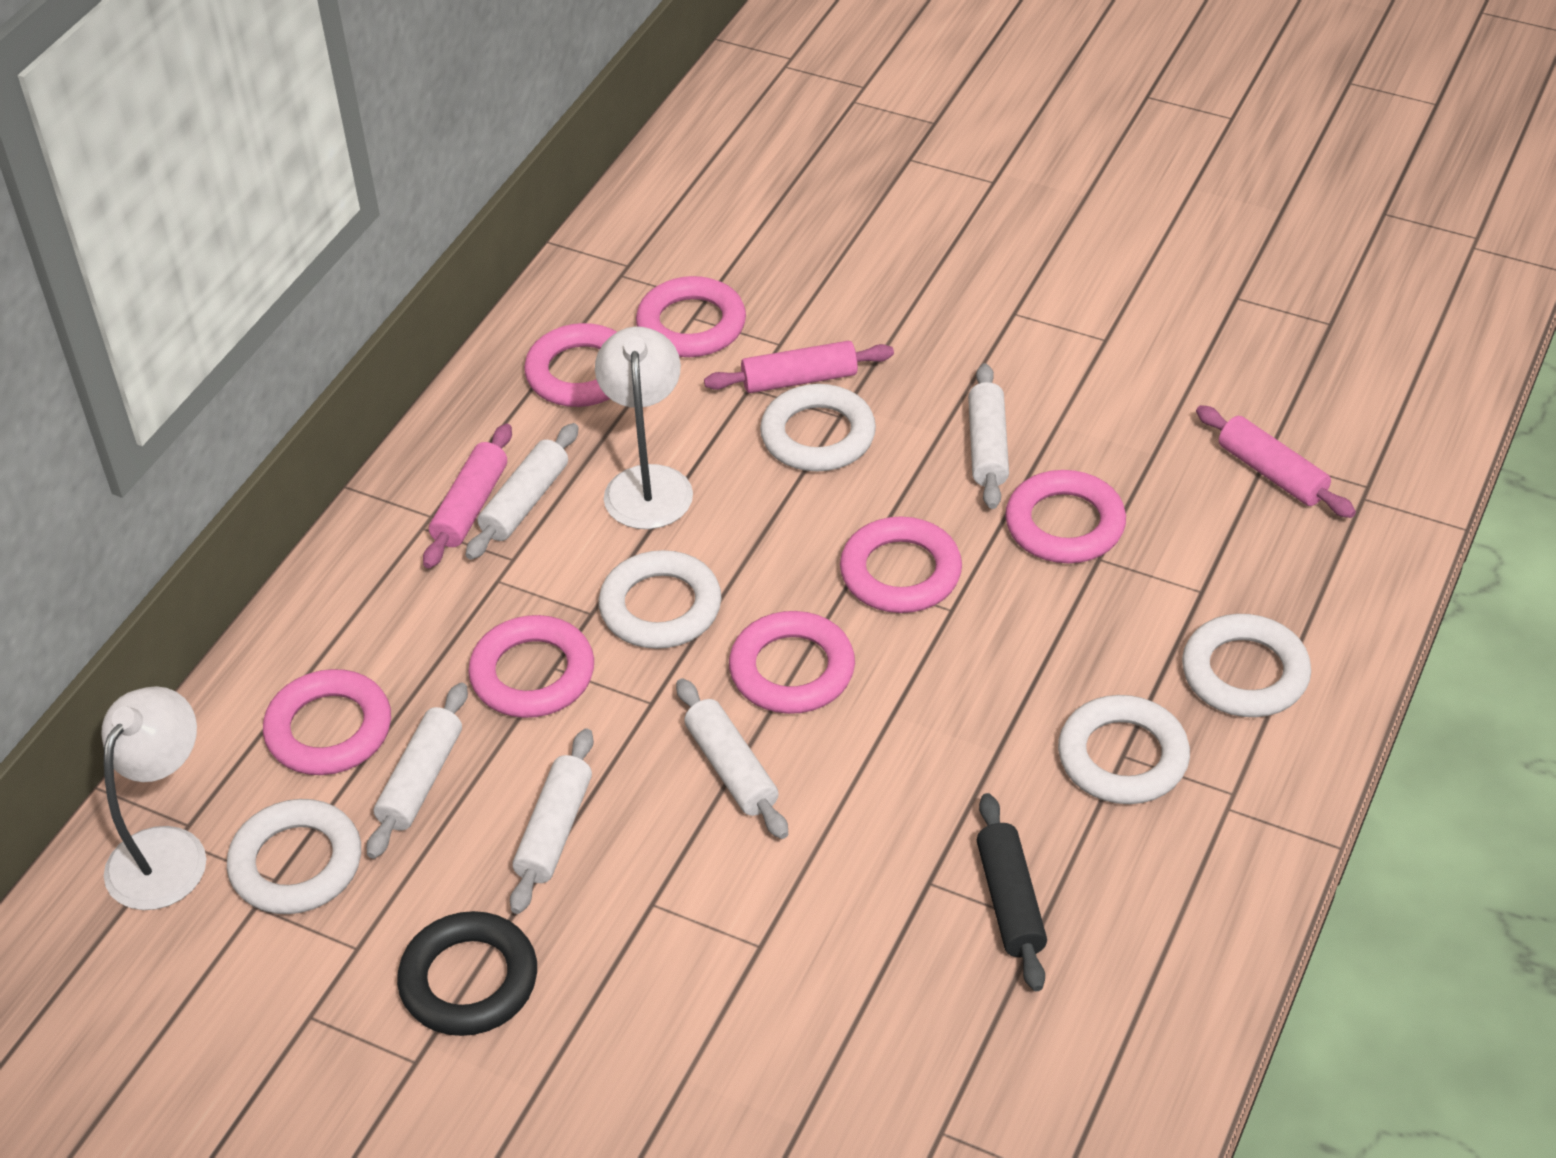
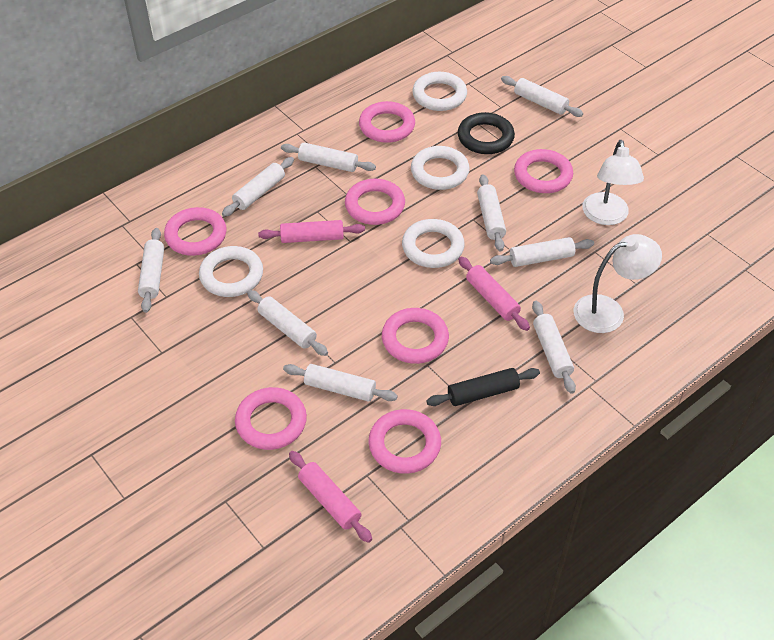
white ring: 5 -> 4
white rolling pin: 5 -> 9

